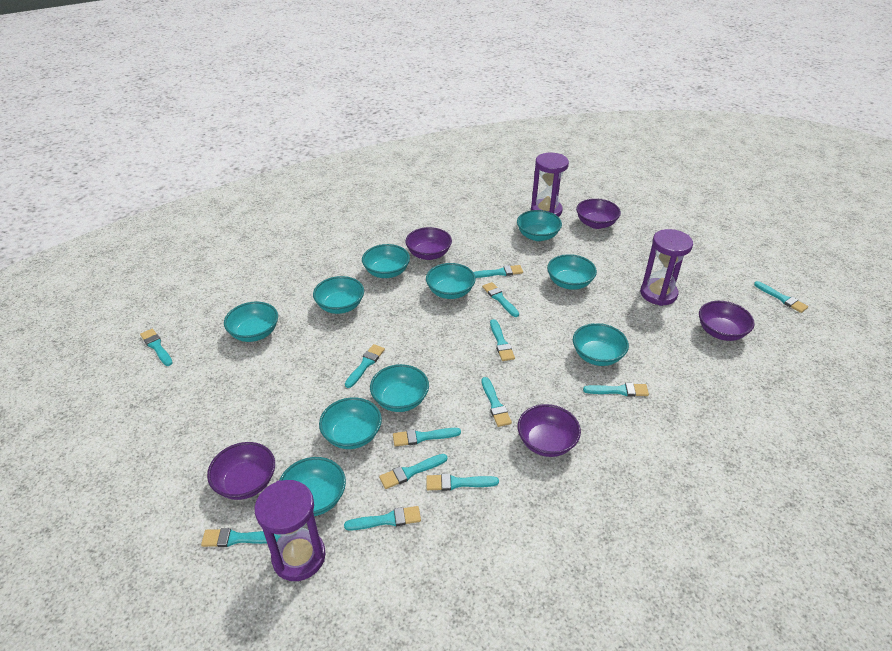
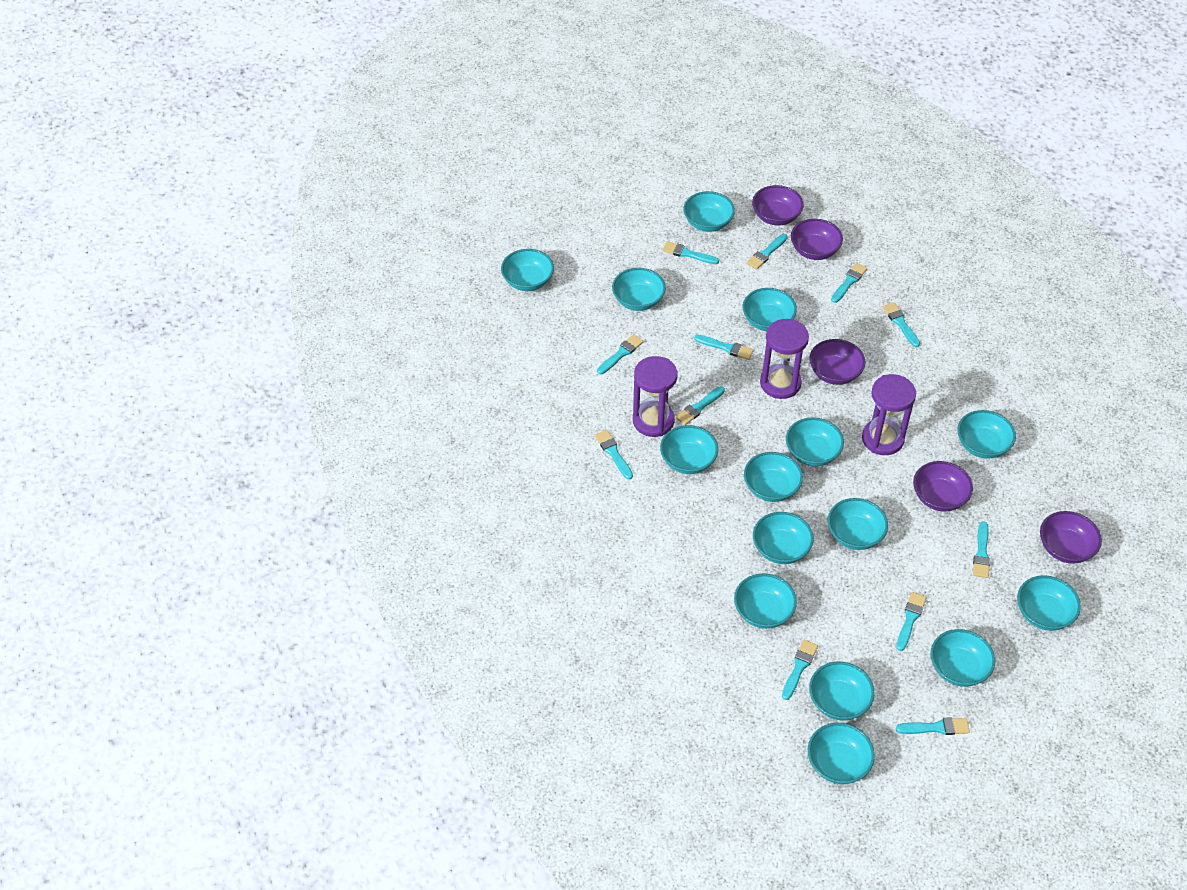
turquoise bowl: 10 -> 15
turquoise brush: 13 -> 12

